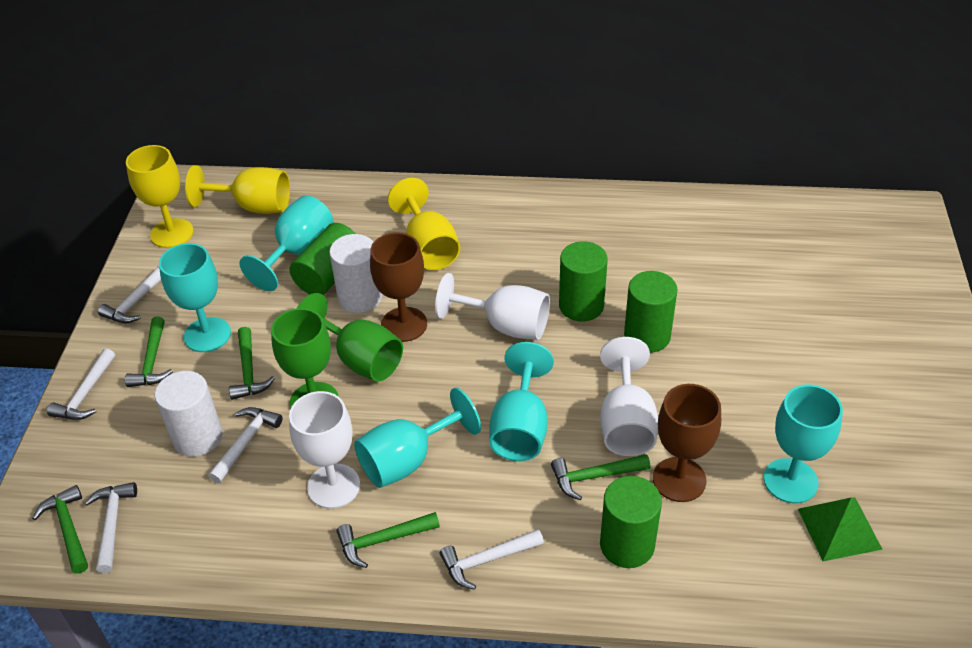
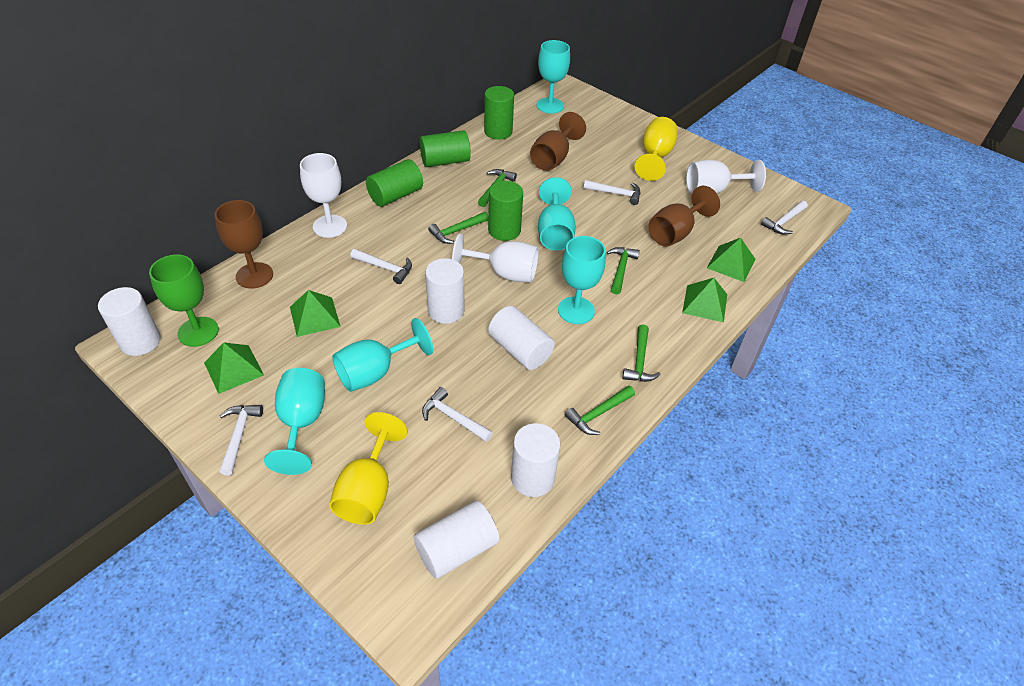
brown goblet: 2 -> 3
green goblet: 2 -> 1
green pyramid: 1 -> 4
white cylinder: 2 -> 5
yellow goblet: 3 -> 2

